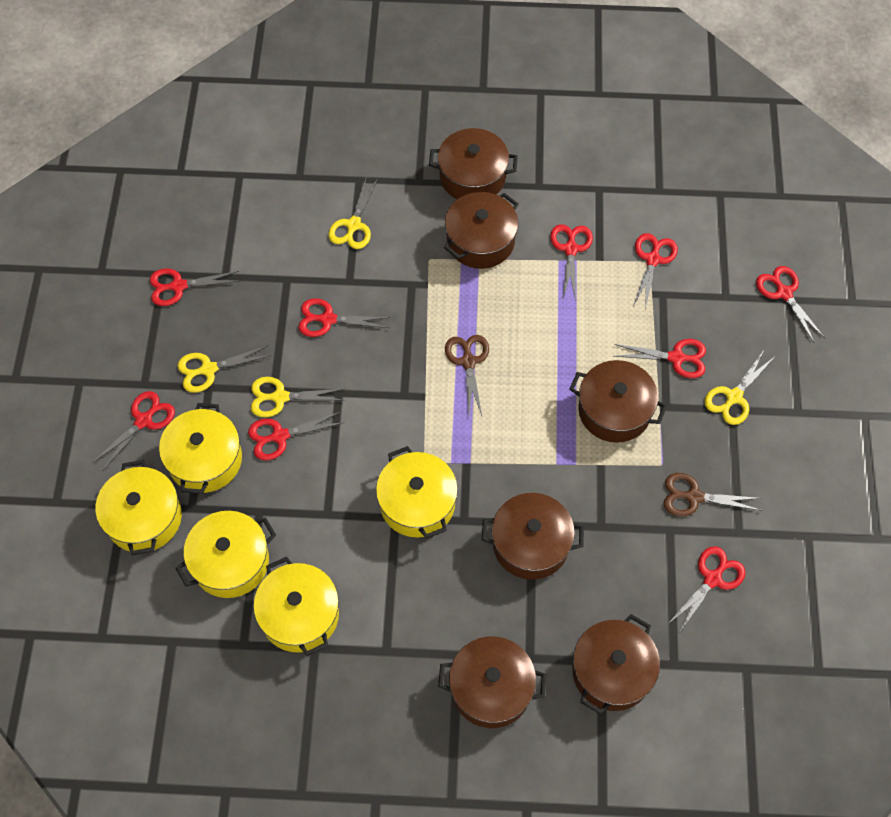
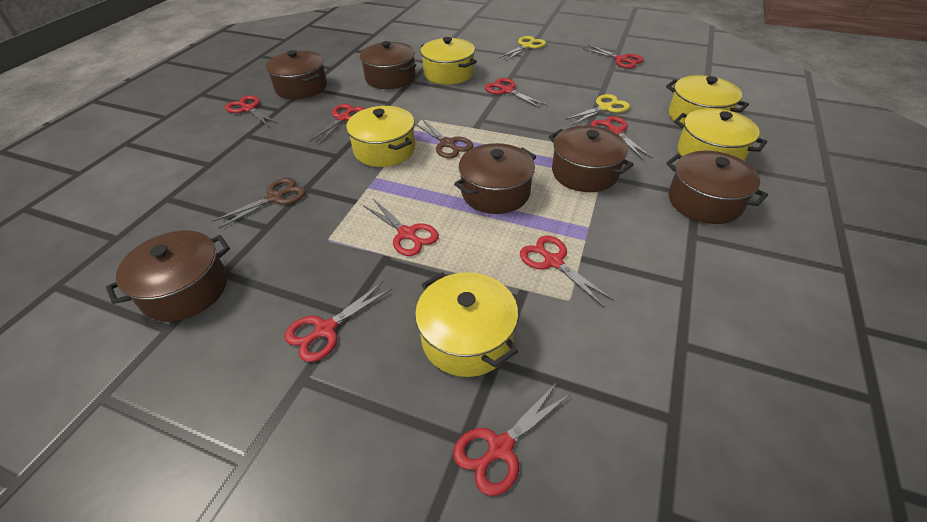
yellow scissors: 4 -> 2

